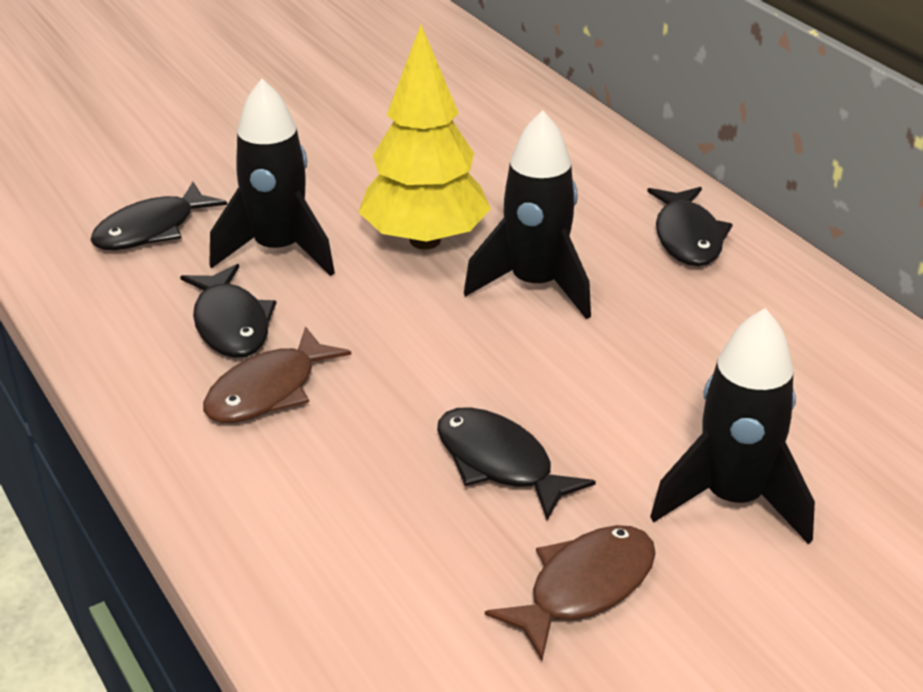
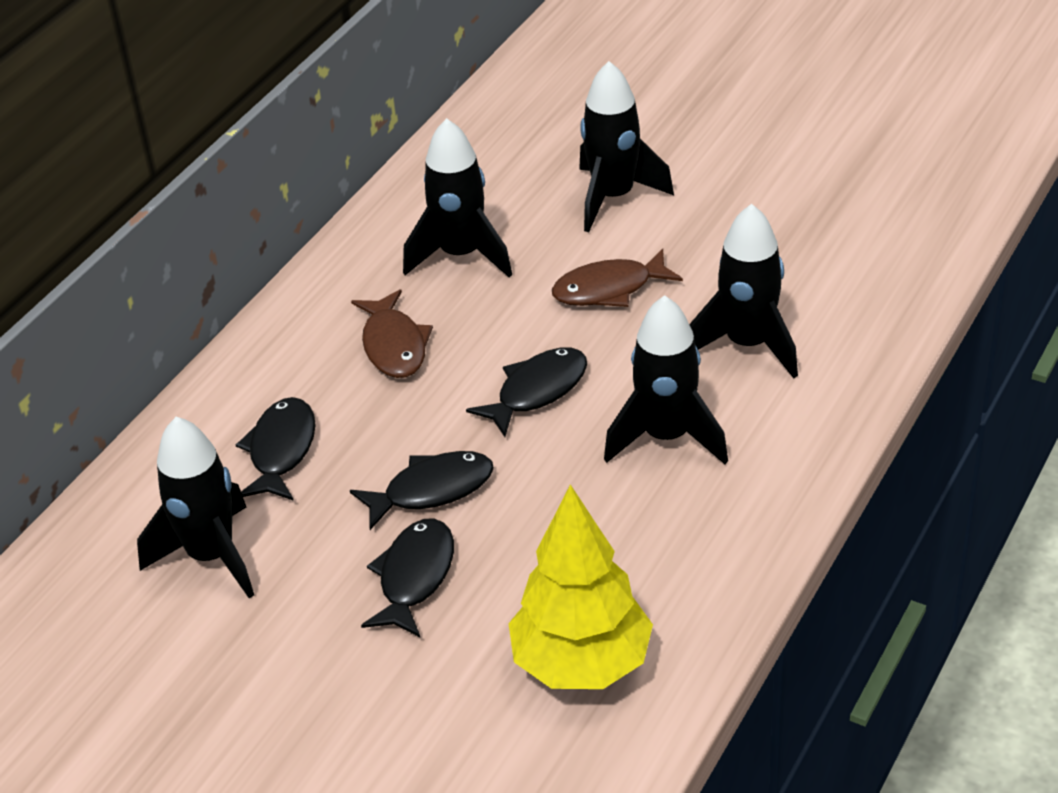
black rocket: 3 -> 5

